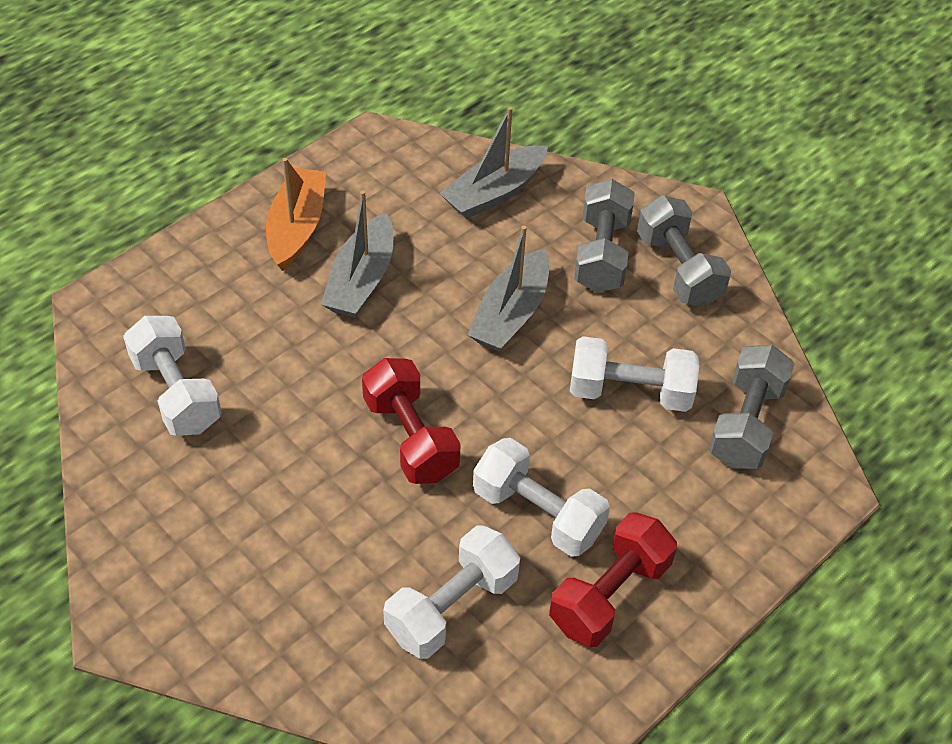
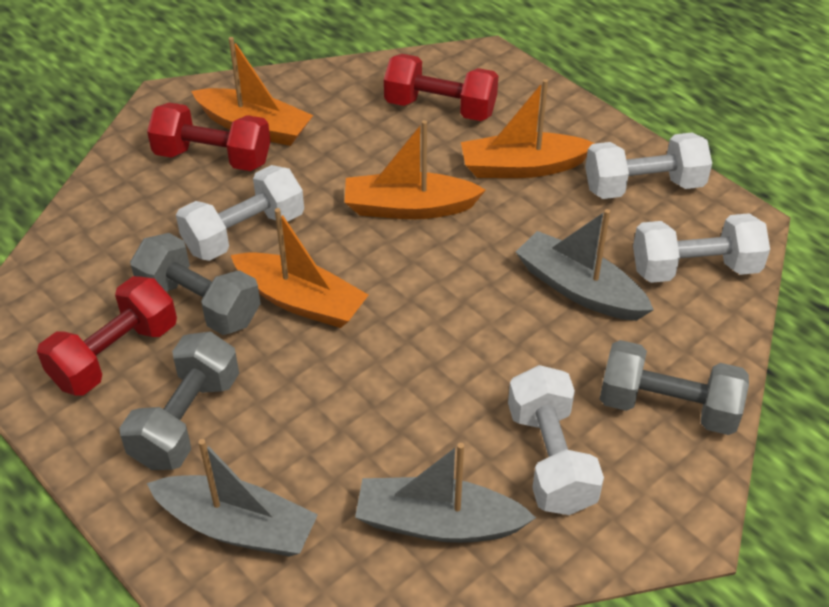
orange boat: 1 -> 4
red dumbbell: 2 -> 3

